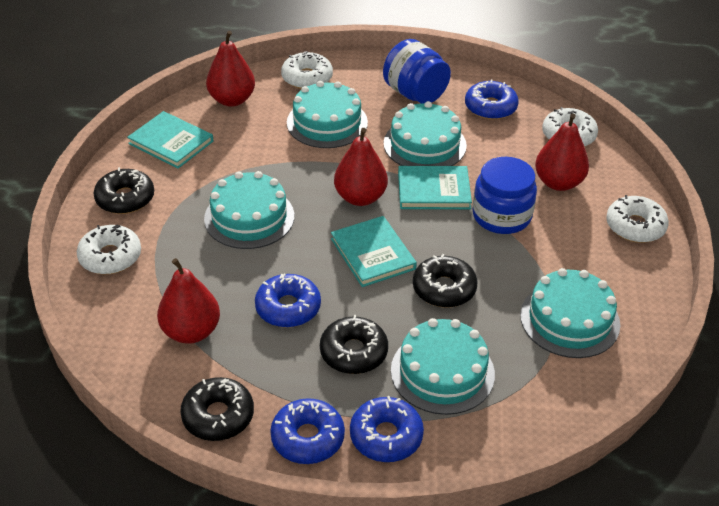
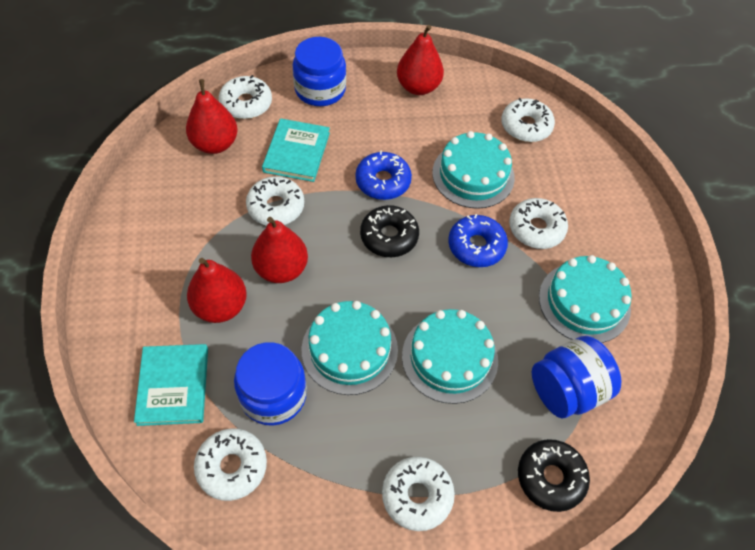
black donut: 4 -> 2
blue donut: 4 -> 2
blue jar: 2 -> 3
turquoise book: 3 -> 2
turquoise cake: 5 -> 4
white donut: 4 -> 6

